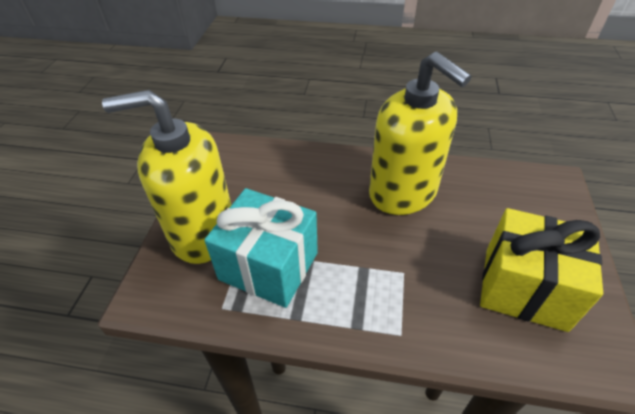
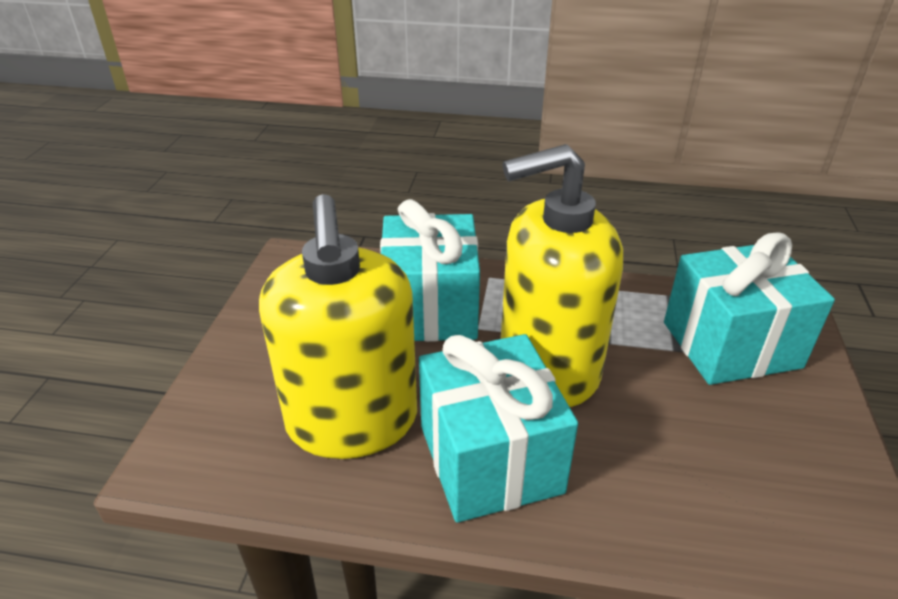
turquoise gift: 1 -> 3
yellow gift: 1 -> 0

